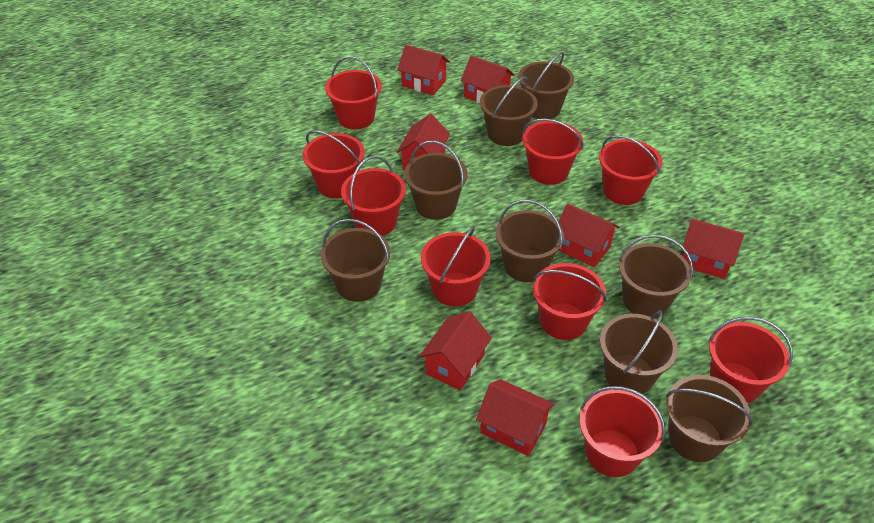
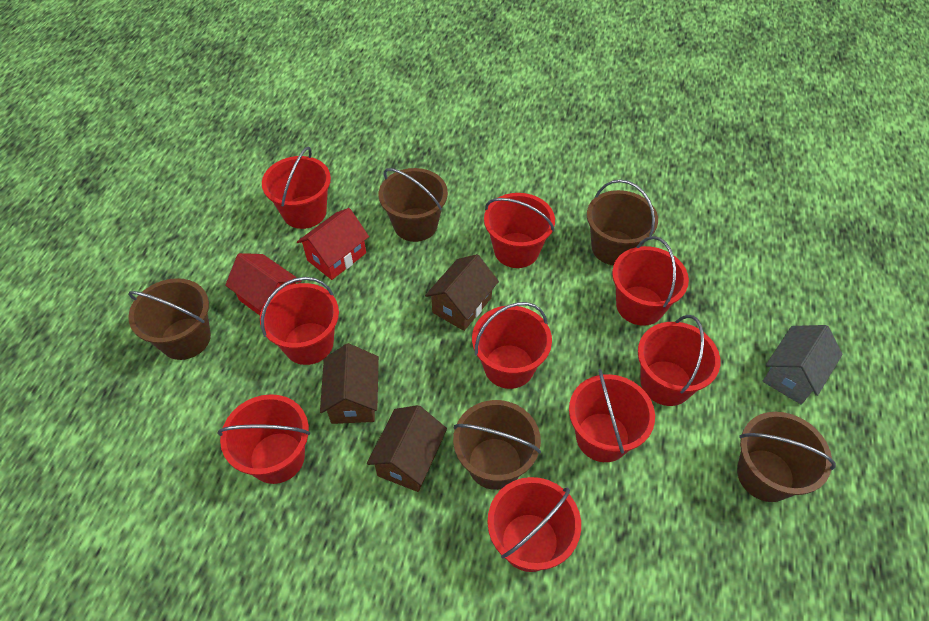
brown bucket: 8 -> 5
brown house: 0 -> 3
grey house: 0 -> 1
red house: 7 -> 2

